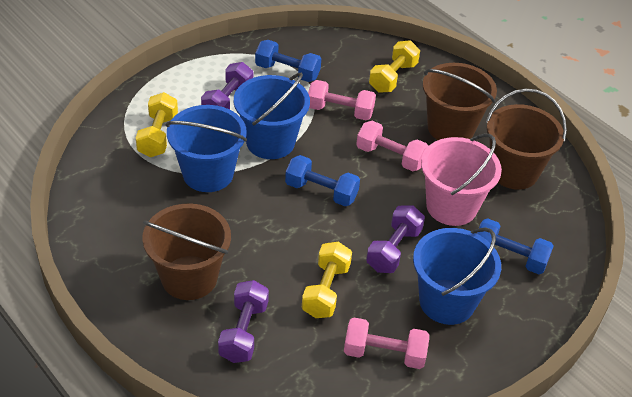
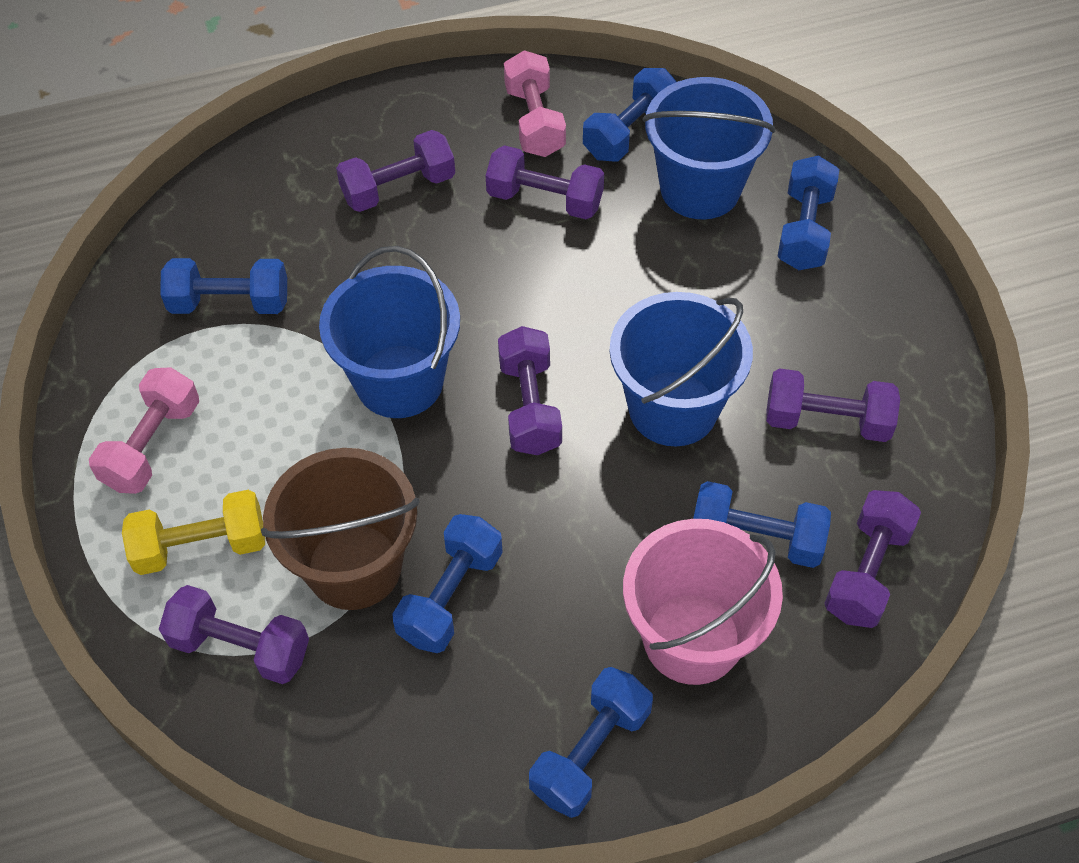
blue dumbbell: 3 -> 6
brown bucket: 3 -> 1
pink dumbbell: 3 -> 2
purple dumbbell: 3 -> 6
yellow dumbbell: 3 -> 1

